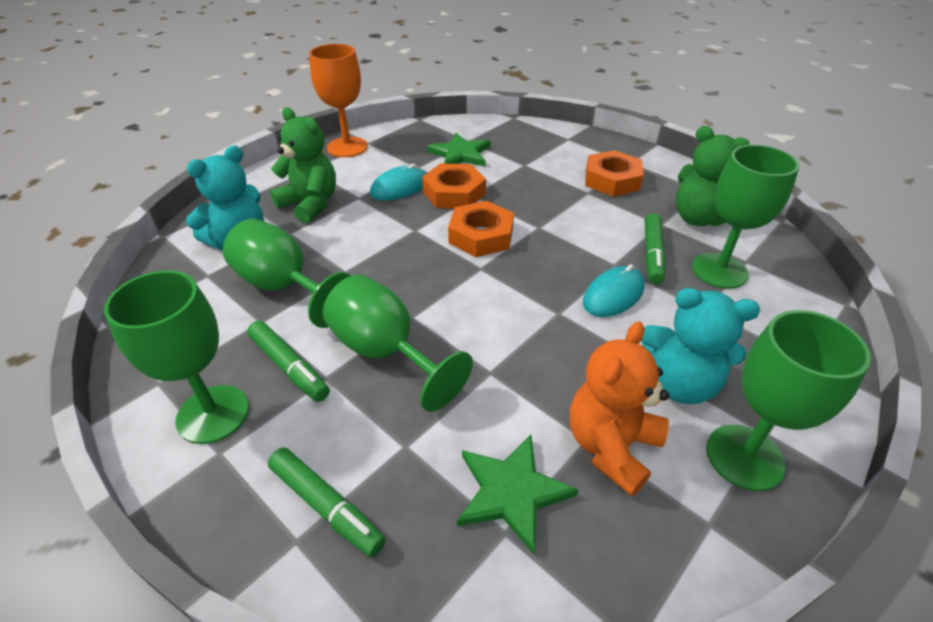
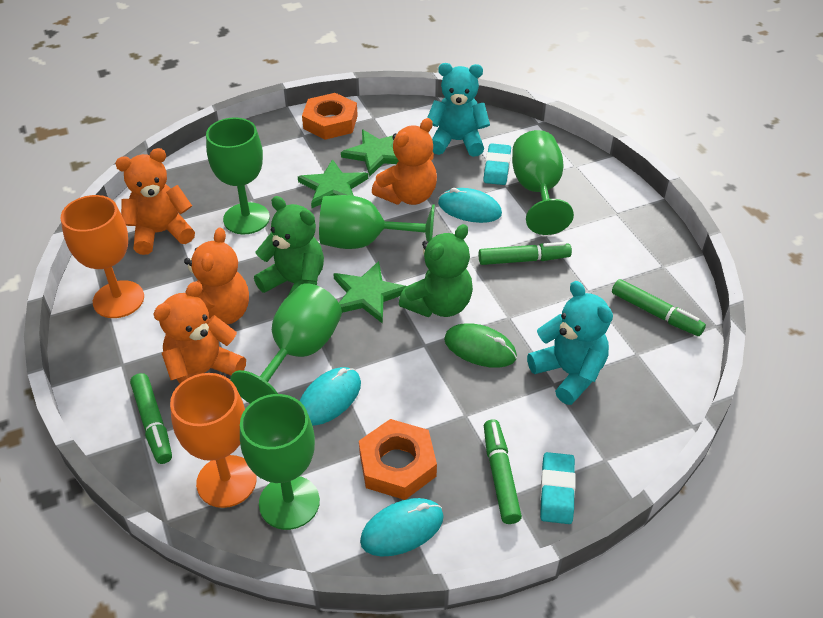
green marker: 3 -> 4
green mouse: 0 -> 1
green star: 2 -> 3
orange goblet: 1 -> 2
orange nut: 3 -> 2
orange teddy bear: 1 -> 4
turquoise eraser: 0 -> 2
turquoise mouse: 2 -> 3

